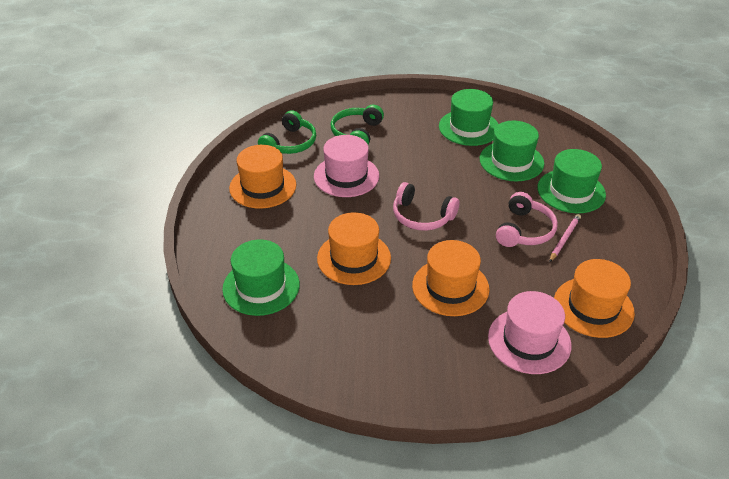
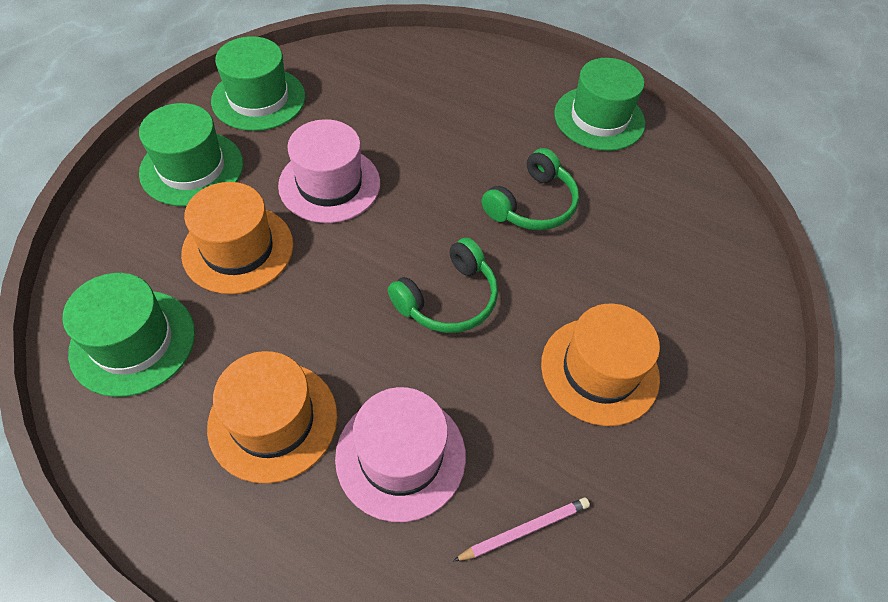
orange hat: 4 -> 3
pink headphones: 2 -> 0

